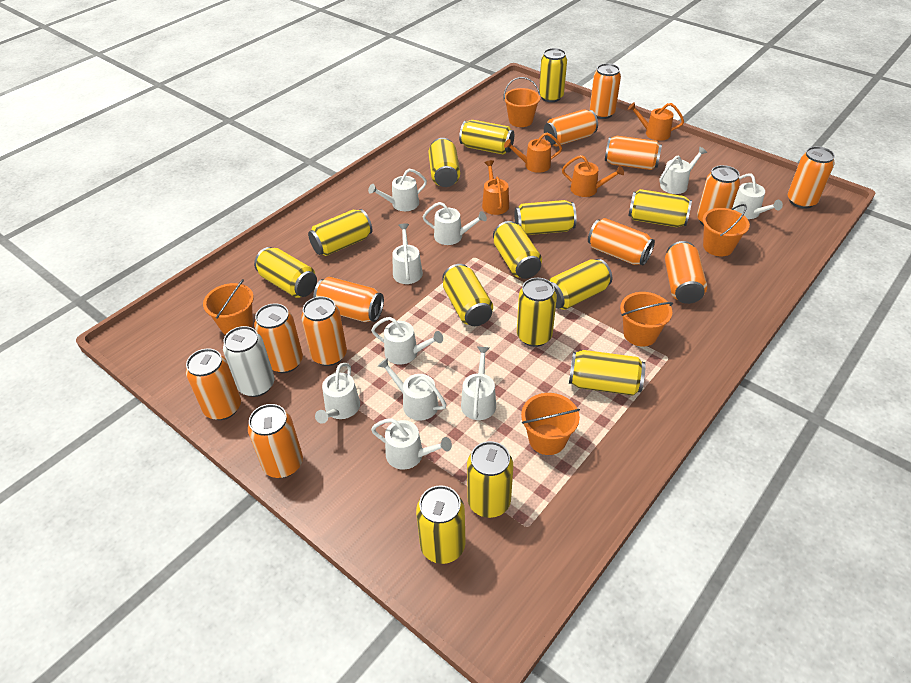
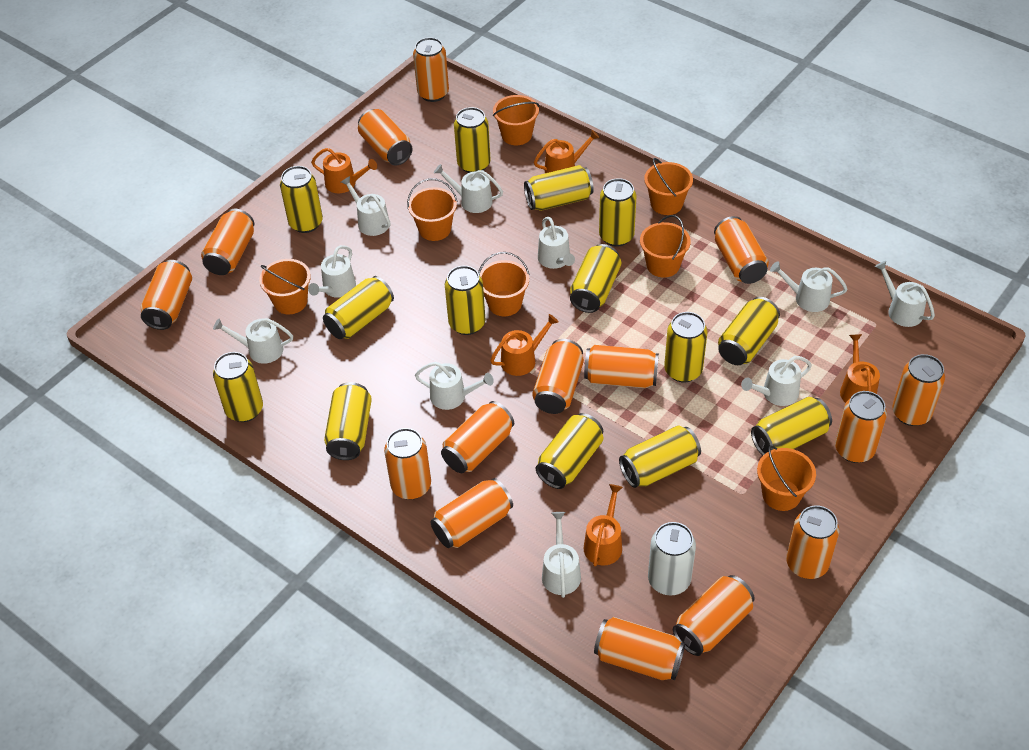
orange bucket: 5 -> 7
orange can: 12 -> 15
orange watering can: 4 -> 5

